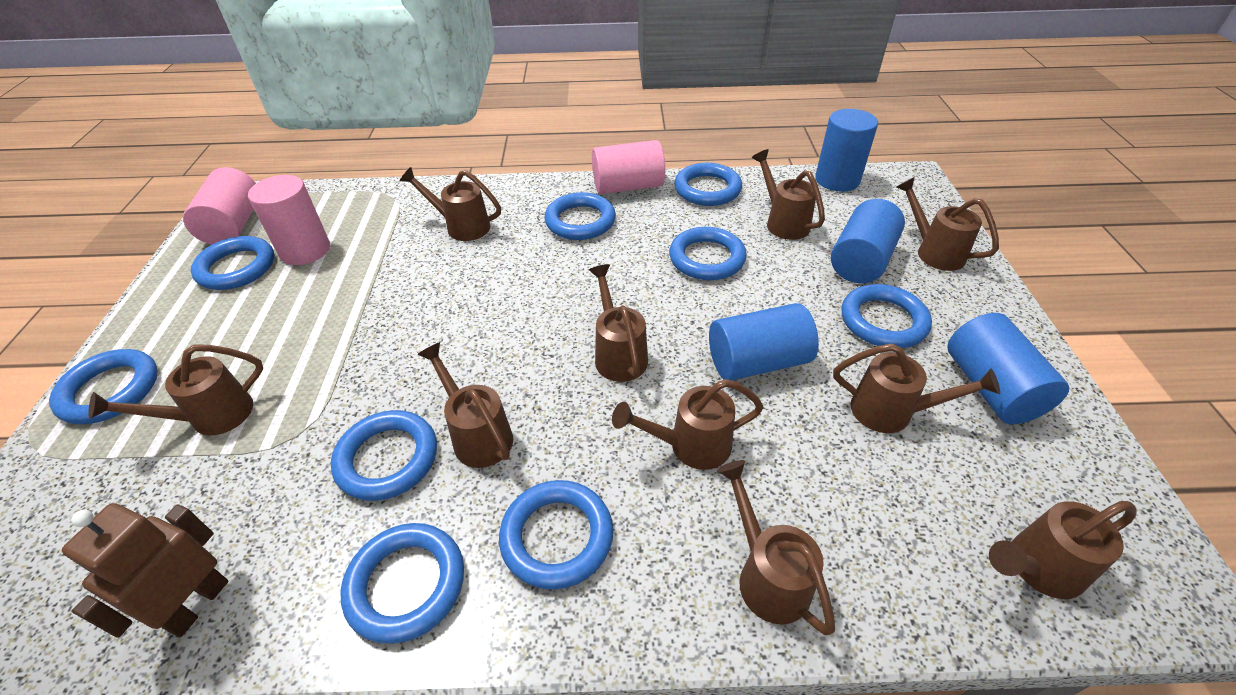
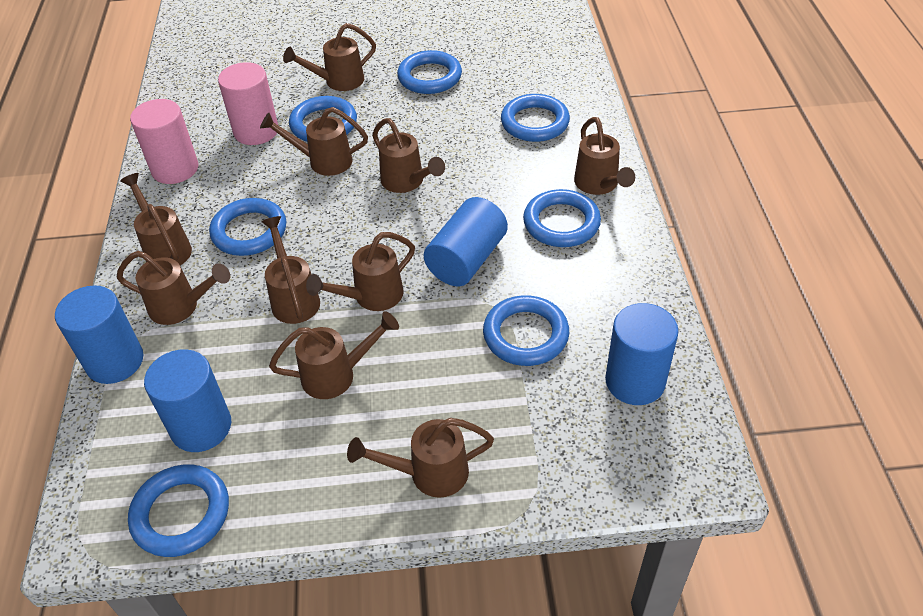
blue ring: 9 -> 7
brown robot: 1 -> 0
pink cylinder: 3 -> 2

